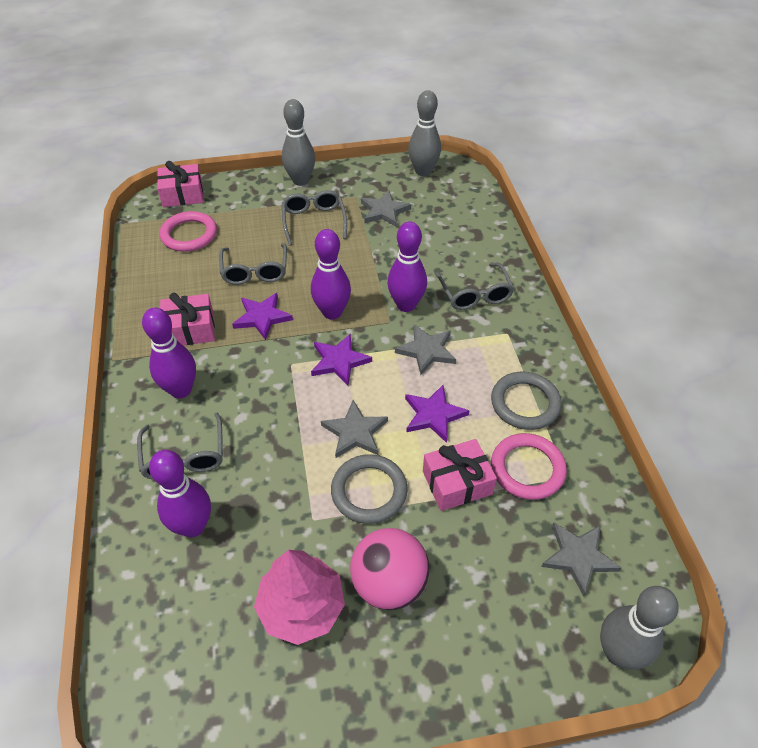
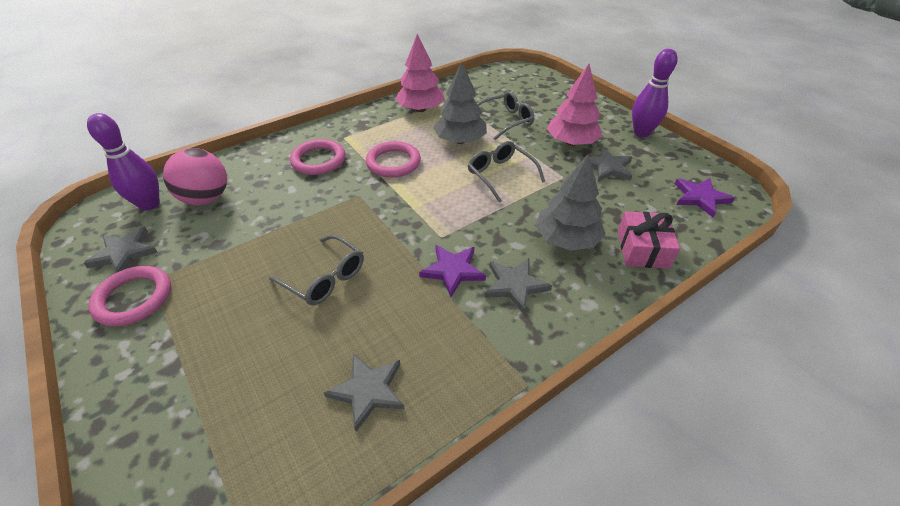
grey bowling pin: 3 -> 0
grey glasses: 4 -> 3
grey ring: 2 -> 0
grey tree: 0 -> 2
pink gift: 3 -> 1
pink ring: 2 -> 3
pink tree: 1 -> 2
purple bowling pin: 4 -> 2
purple star: 3 -> 2

